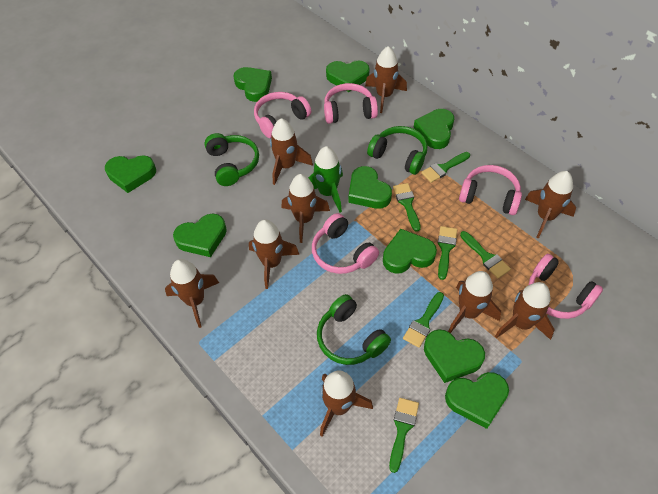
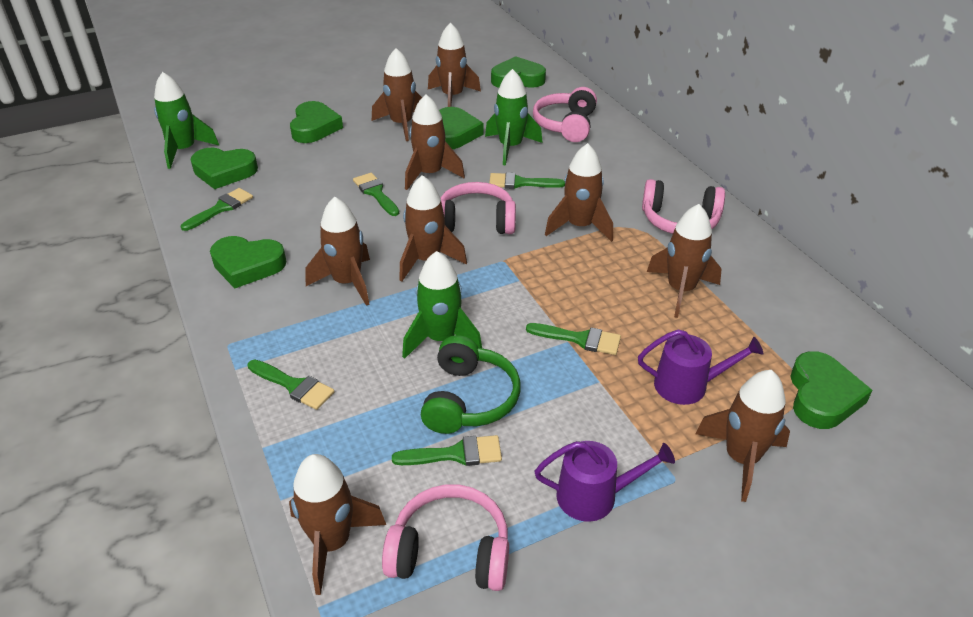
green headphones: 3 -> 1
green heart: 9 -> 6
green rocket: 1 -> 3
pink headphones: 5 -> 4
purple watering can: 0 -> 2

